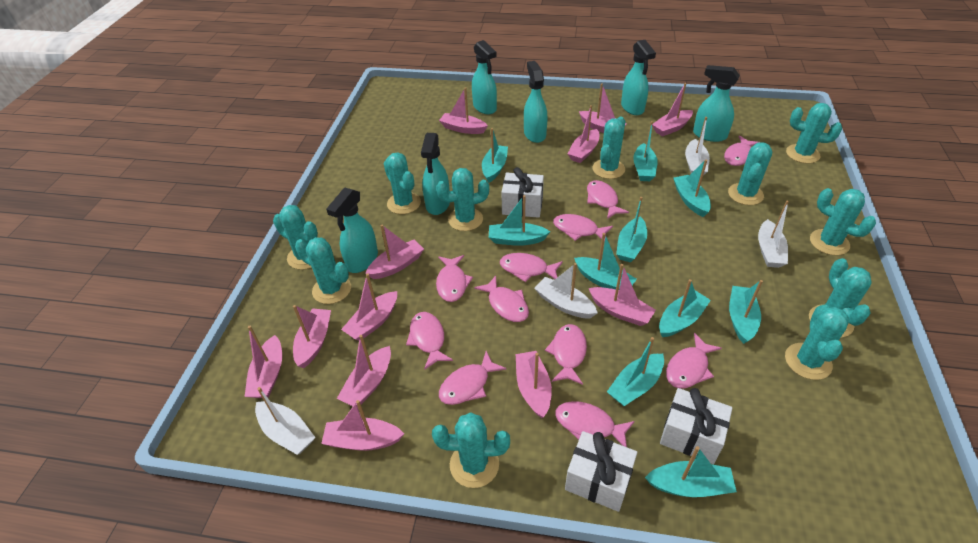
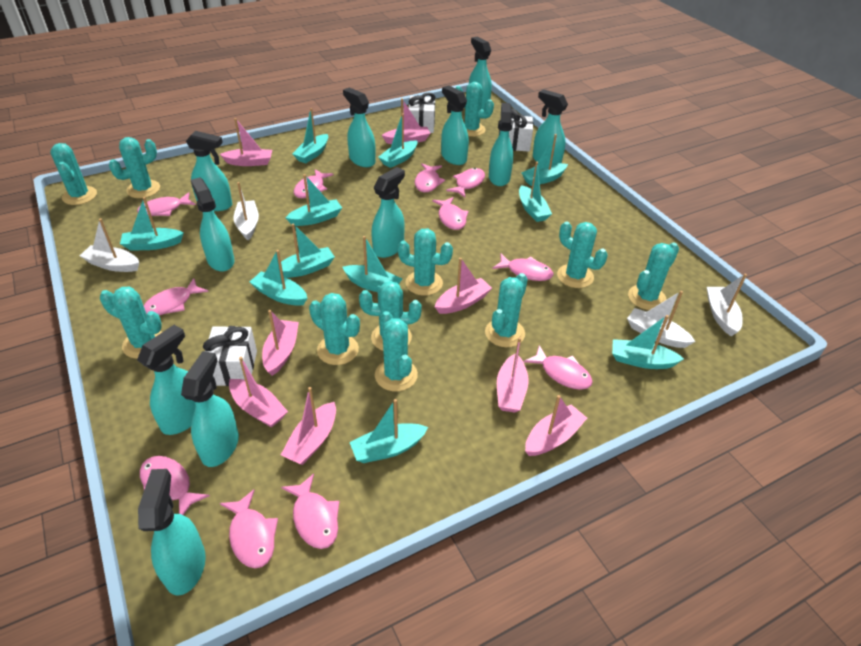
pink boat: 12 -> 8
turquoise boat: 10 -> 11
turquoise spray bottle: 6 -> 11

